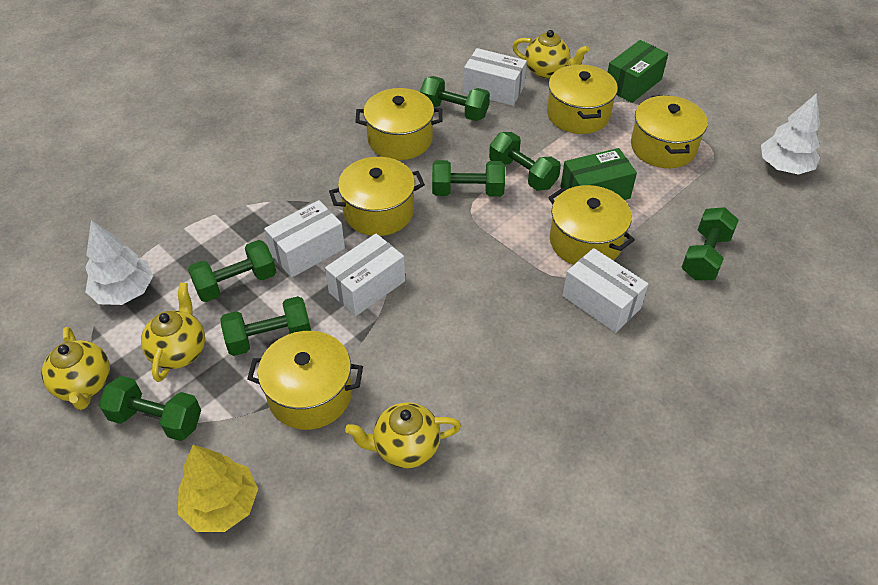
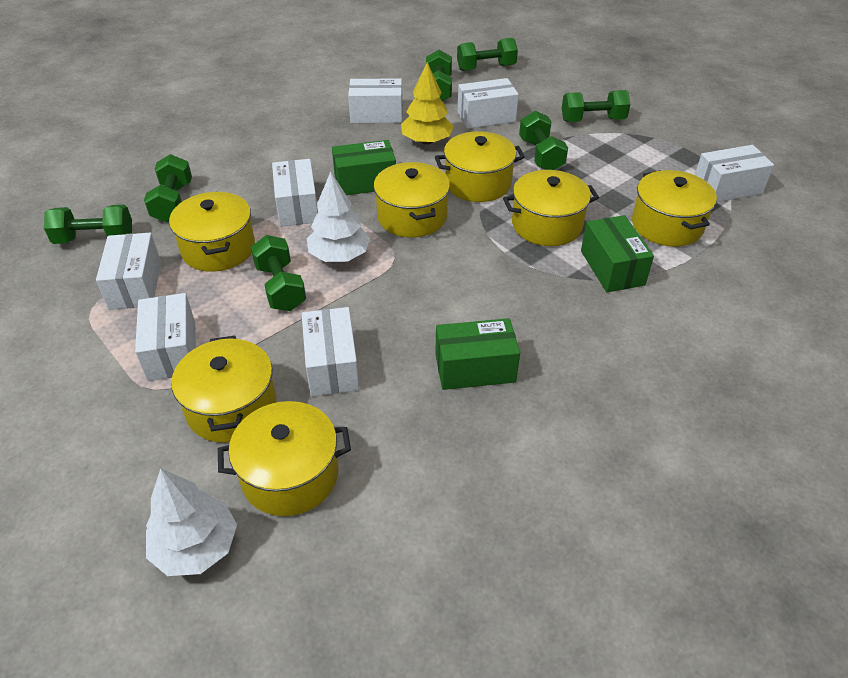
green box: 2 -> 3
white box: 4 -> 7
yellow pot: 6 -> 7
yellow teapot: 4 -> 0

